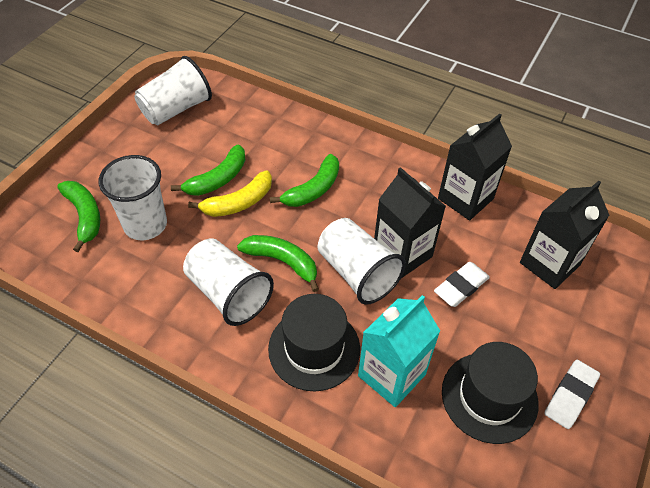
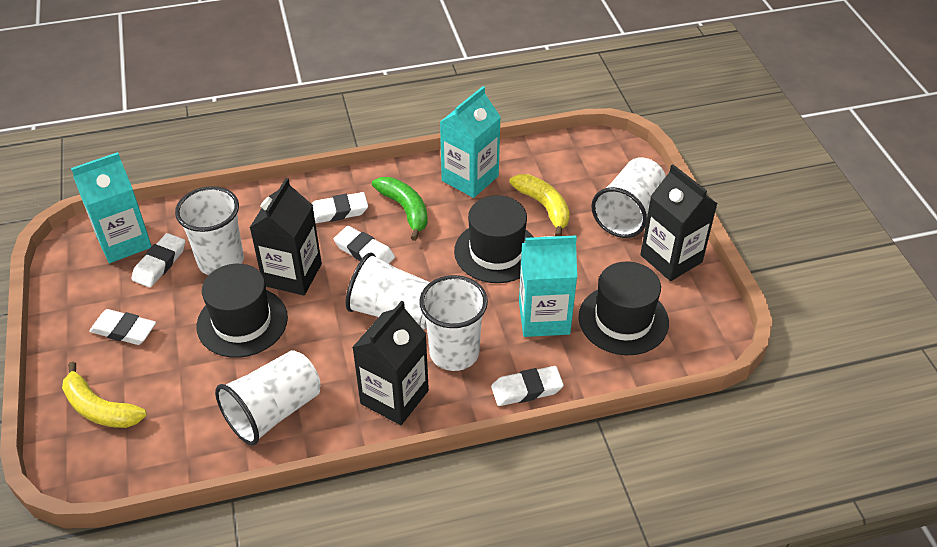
black hat: 2 -> 3
green banana: 4 -> 1
turquoise carton: 1 -> 3
white cup: 4 -> 5
white eraser: 2 -> 5
yellow banana: 1 -> 2

